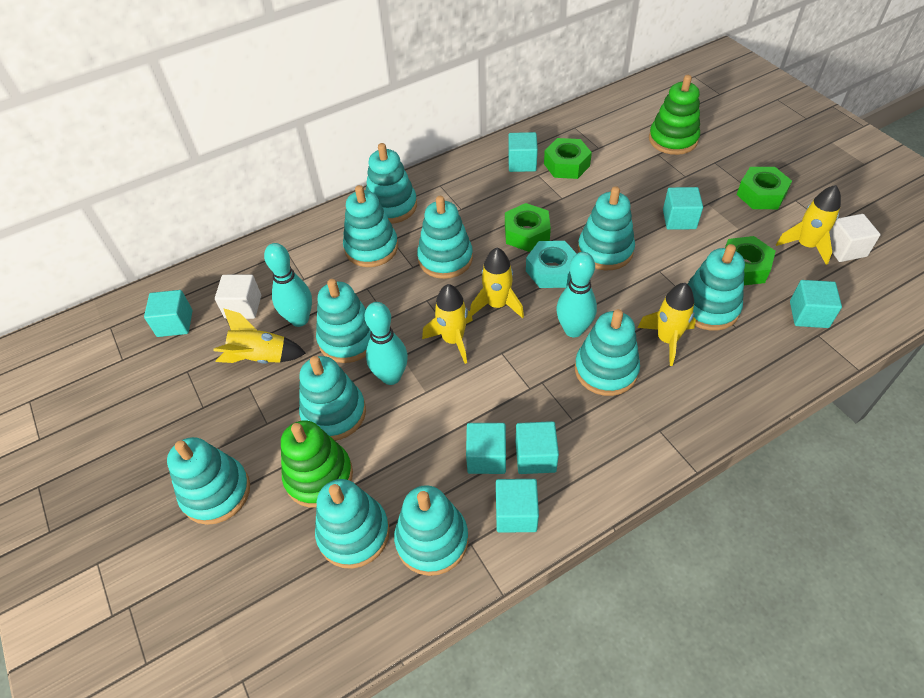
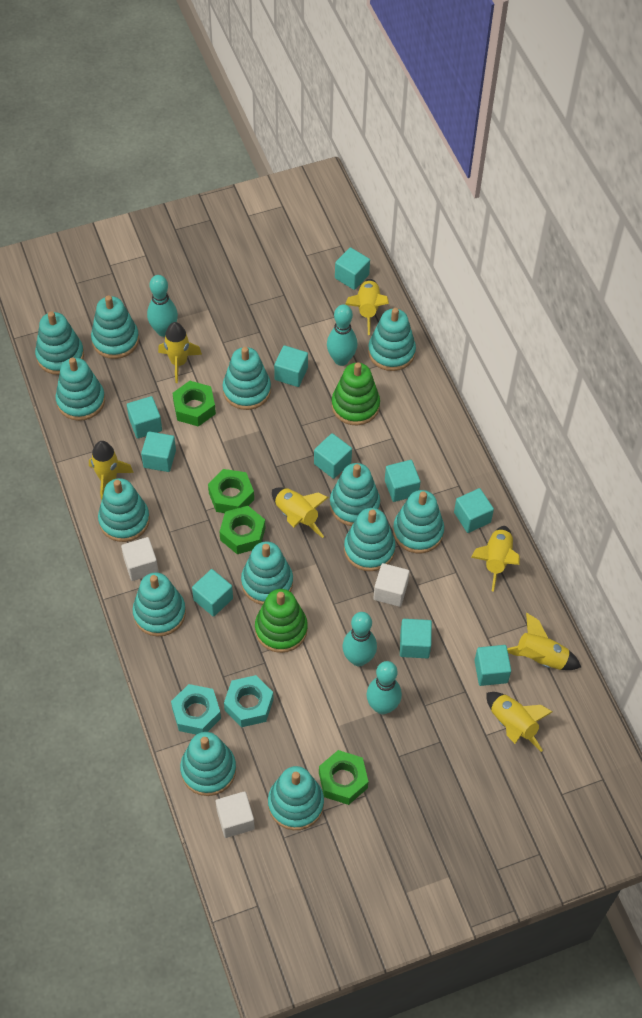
turquoise bowling pin: 3 -> 4
turquoise cube: 7 -> 10
turquoise nut: 1 -> 2
turquoise stacking toy: 11 -> 13
white cube: 2 -> 3
yellow rocket: 5 -> 7

